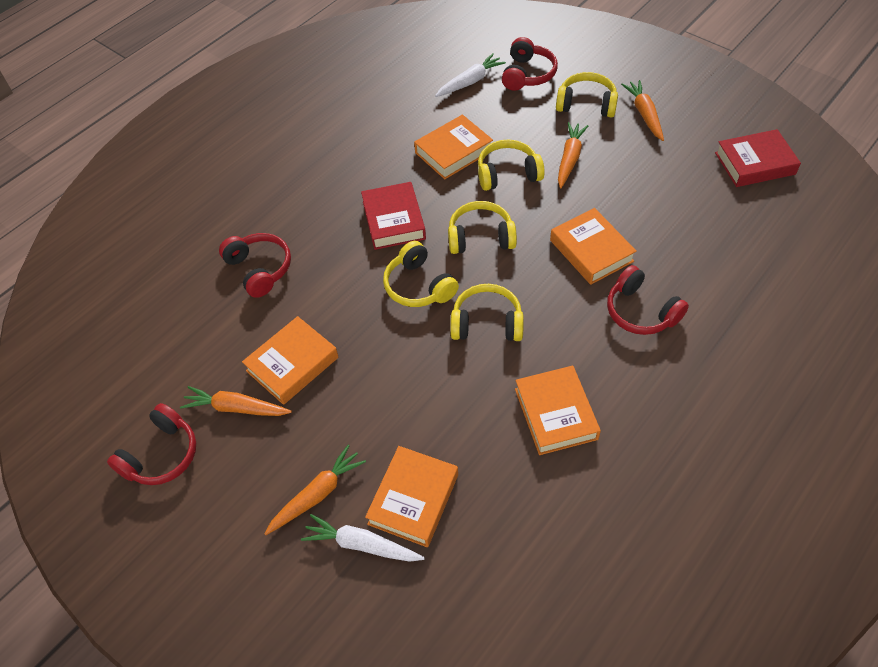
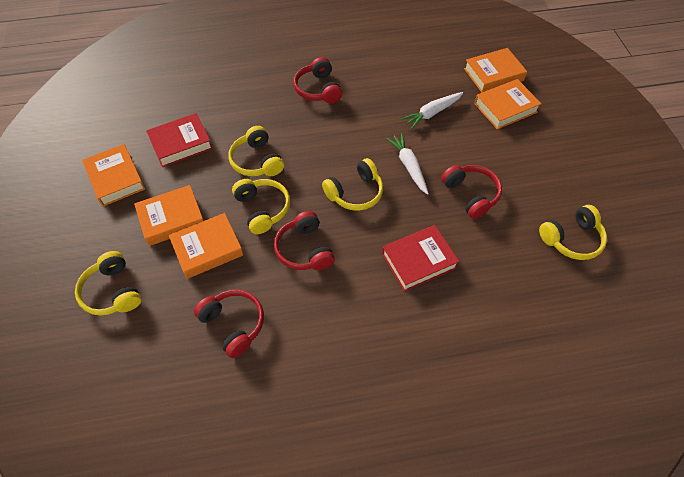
orange carrot: 4 -> 0

